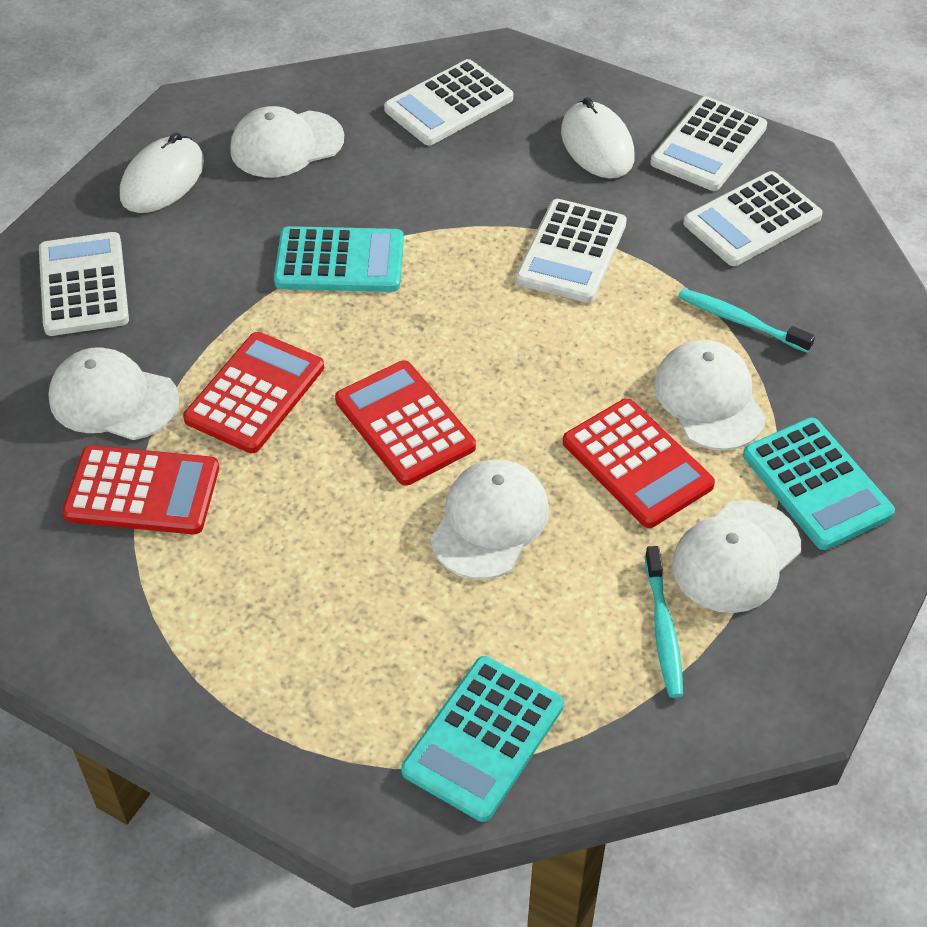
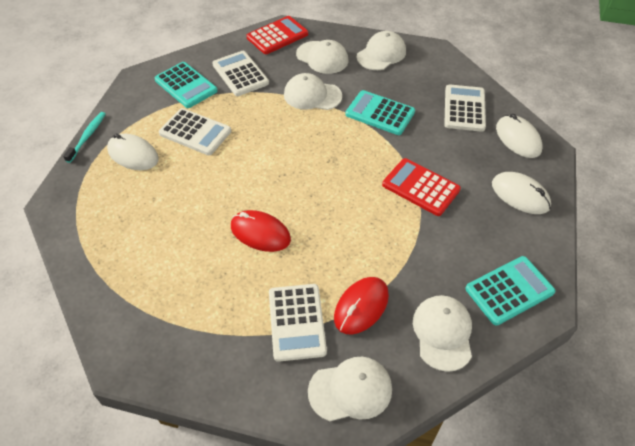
red calculator: 4 -> 2
red mouse: 0 -> 2
turquoise toothbrush: 2 -> 1
white calculator: 5 -> 4
white mouse: 2 -> 3

